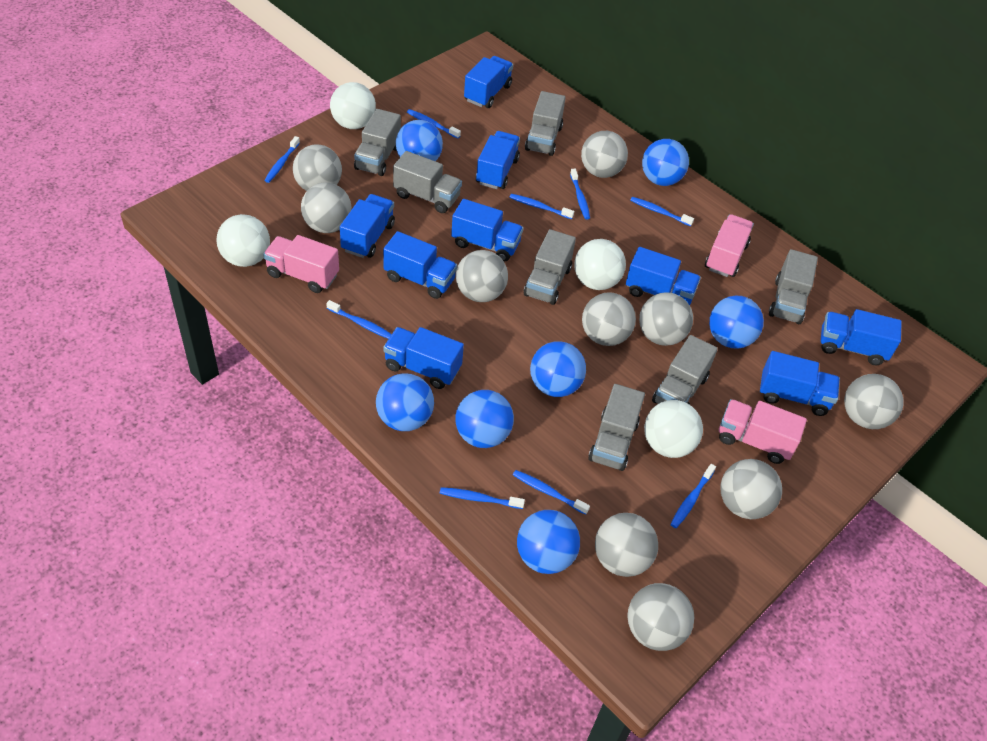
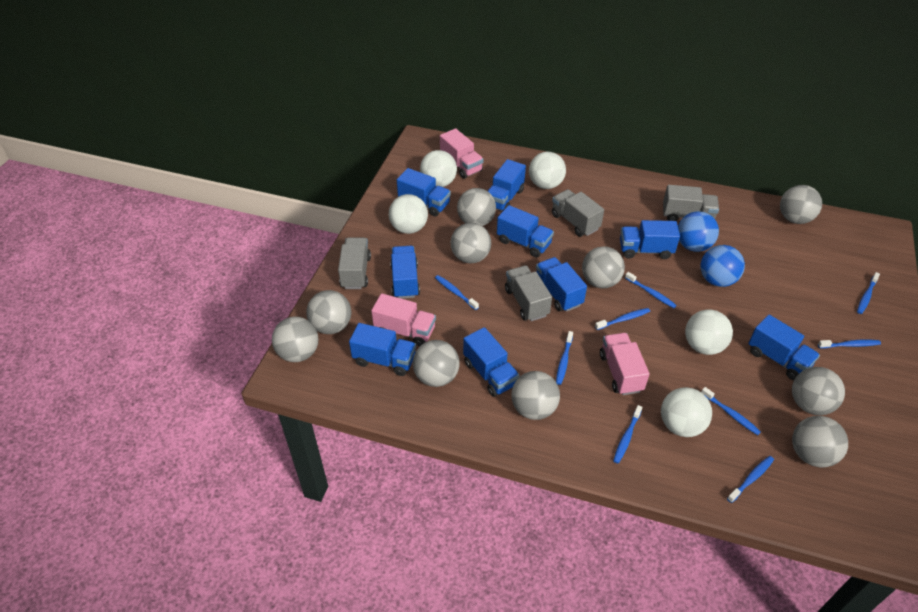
blue ball: 7 -> 2
grey truck: 7 -> 4
white ball: 4 -> 5

